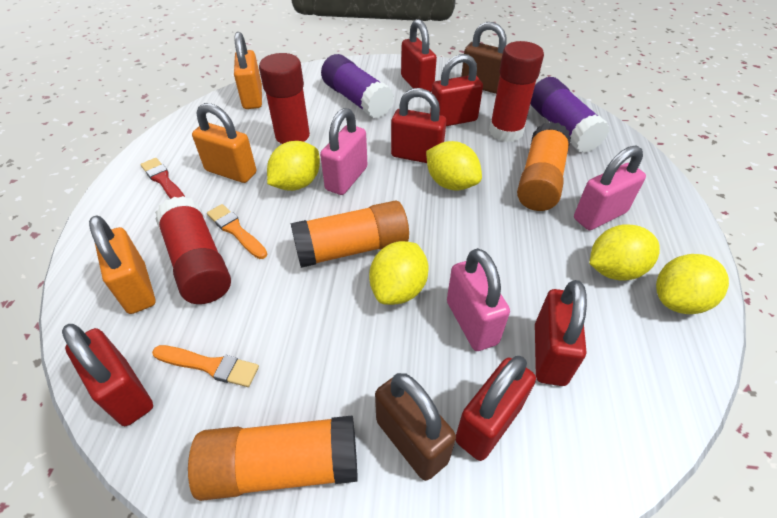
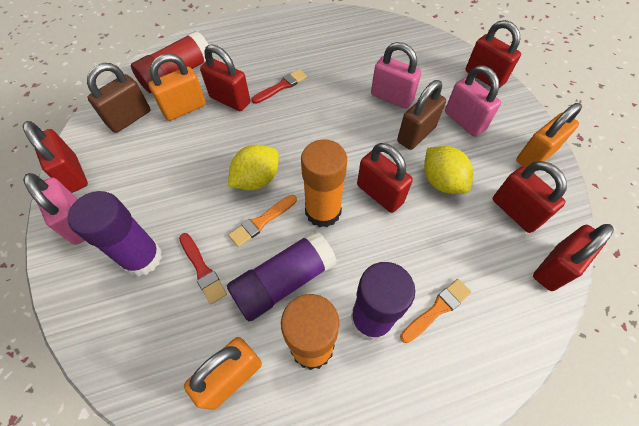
orange glue stick: 3 -> 2
purple glue stick: 2 -> 3
red brush: 1 -> 2
red glue stick: 3 -> 1
yellow lemon: 5 -> 2

